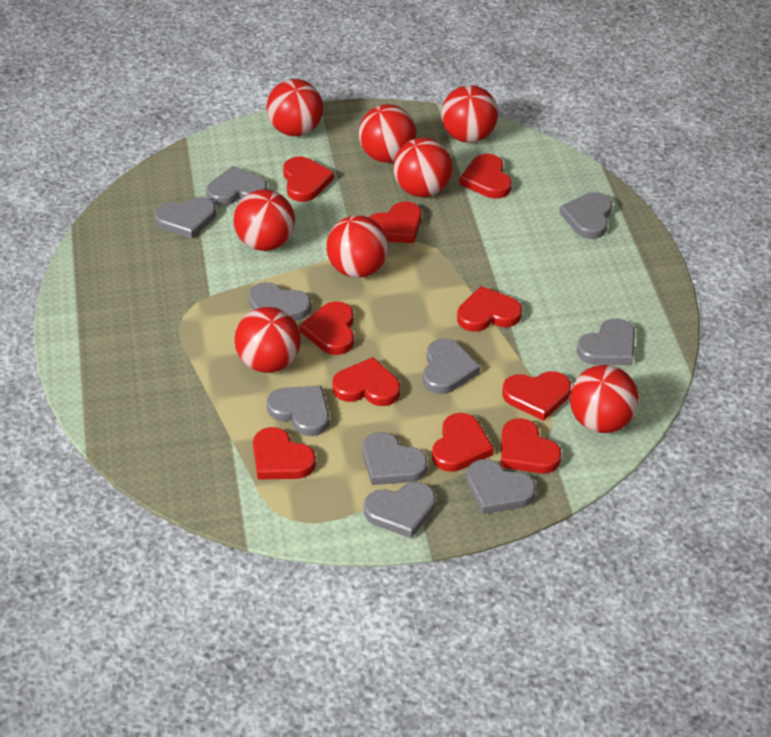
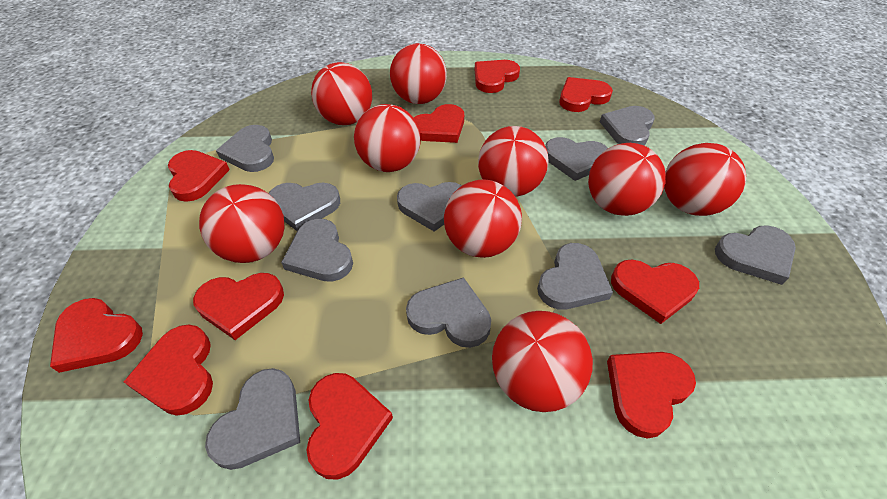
red ball: 8 -> 9

